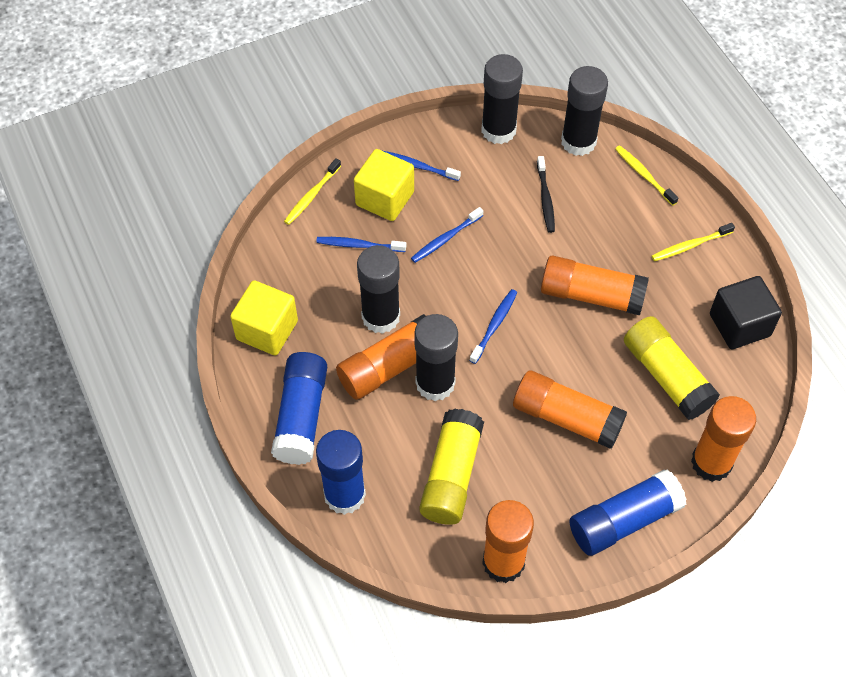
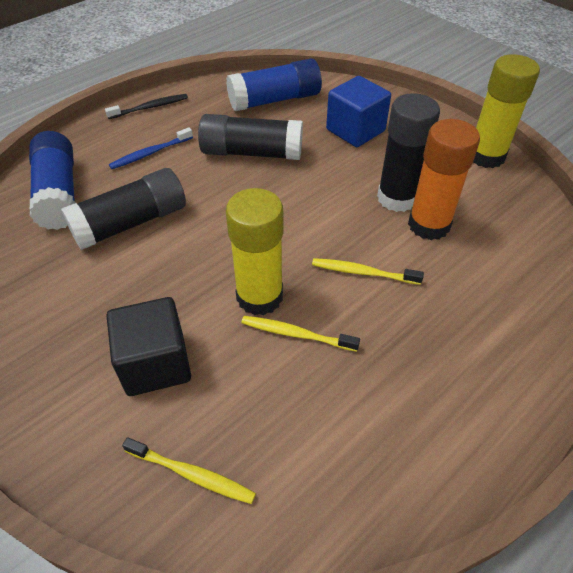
black glue stick: 4 -> 3
blue cube: 0 -> 1
blue glue stick: 3 -> 2
blue toothbrush: 4 -> 1
orange glue stick: 5 -> 1
yellow cube: 2 -> 0

